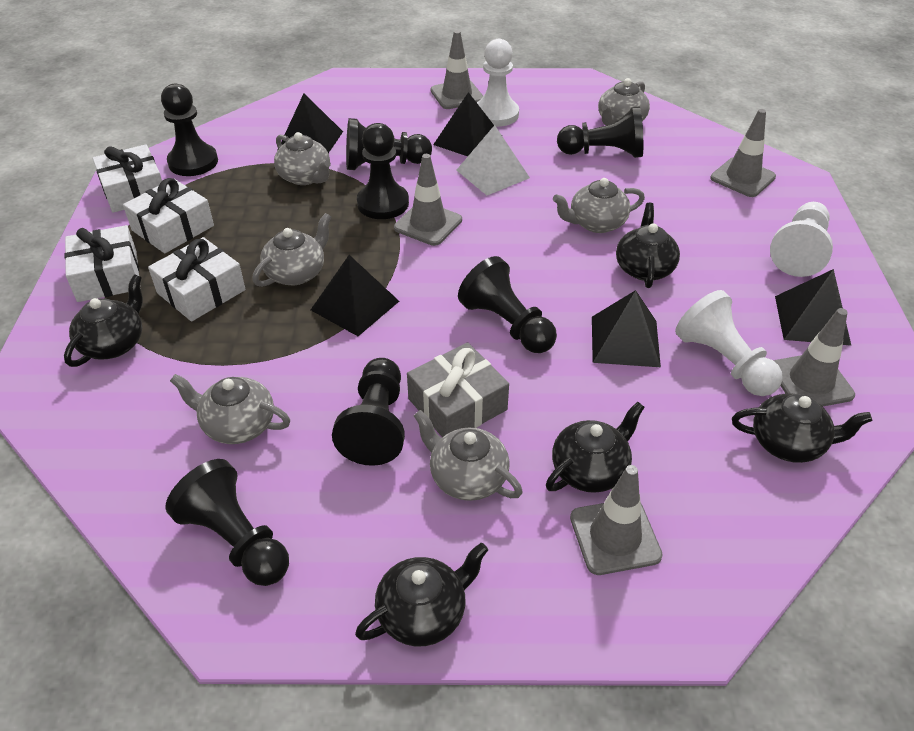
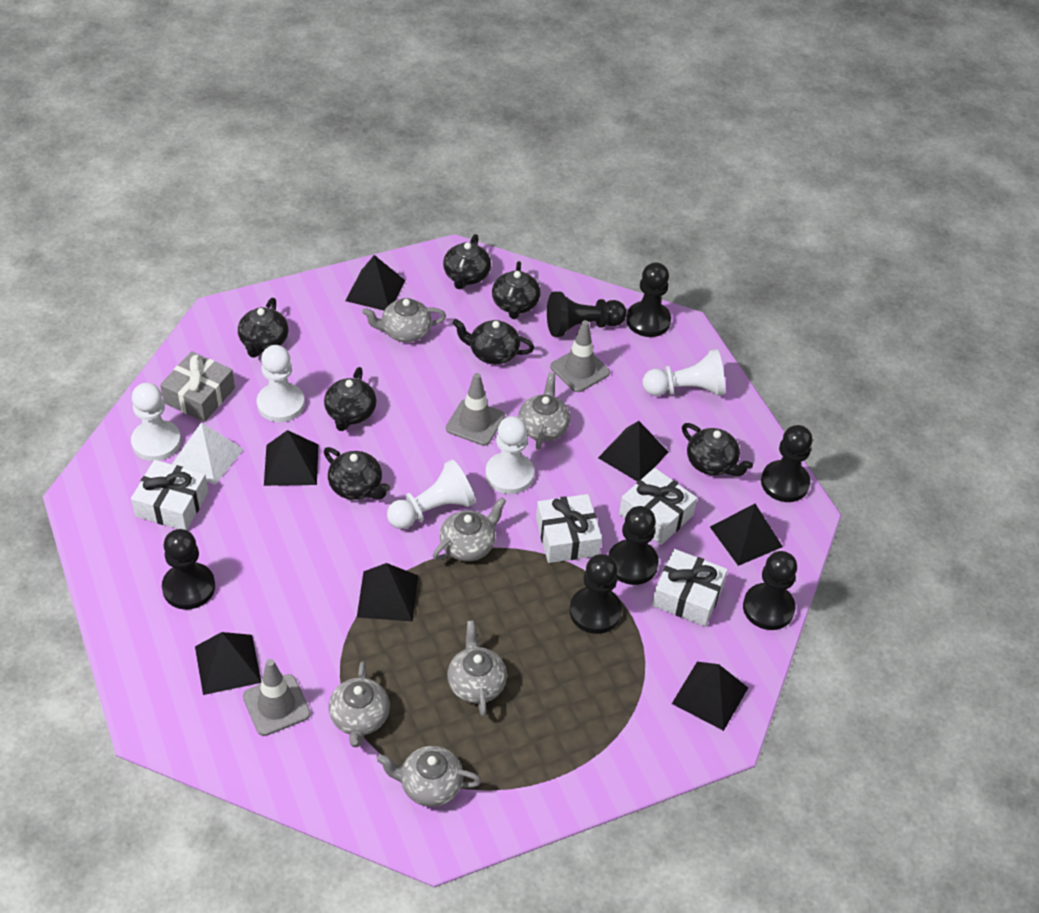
black pyramid: 5 -> 7
black teapot: 5 -> 7
grey traffic cone: 5 -> 3
white pawn: 3 -> 5

